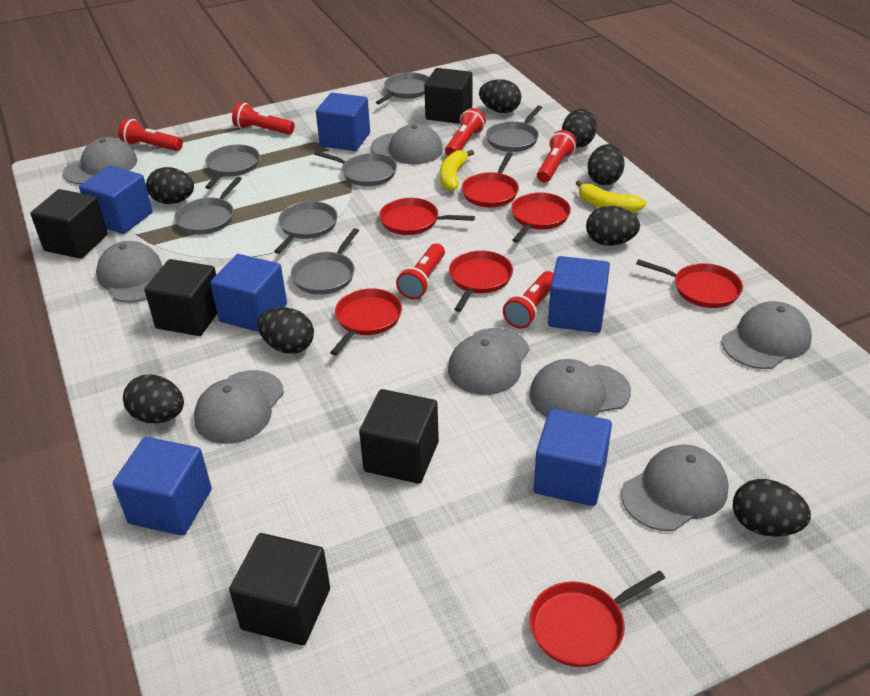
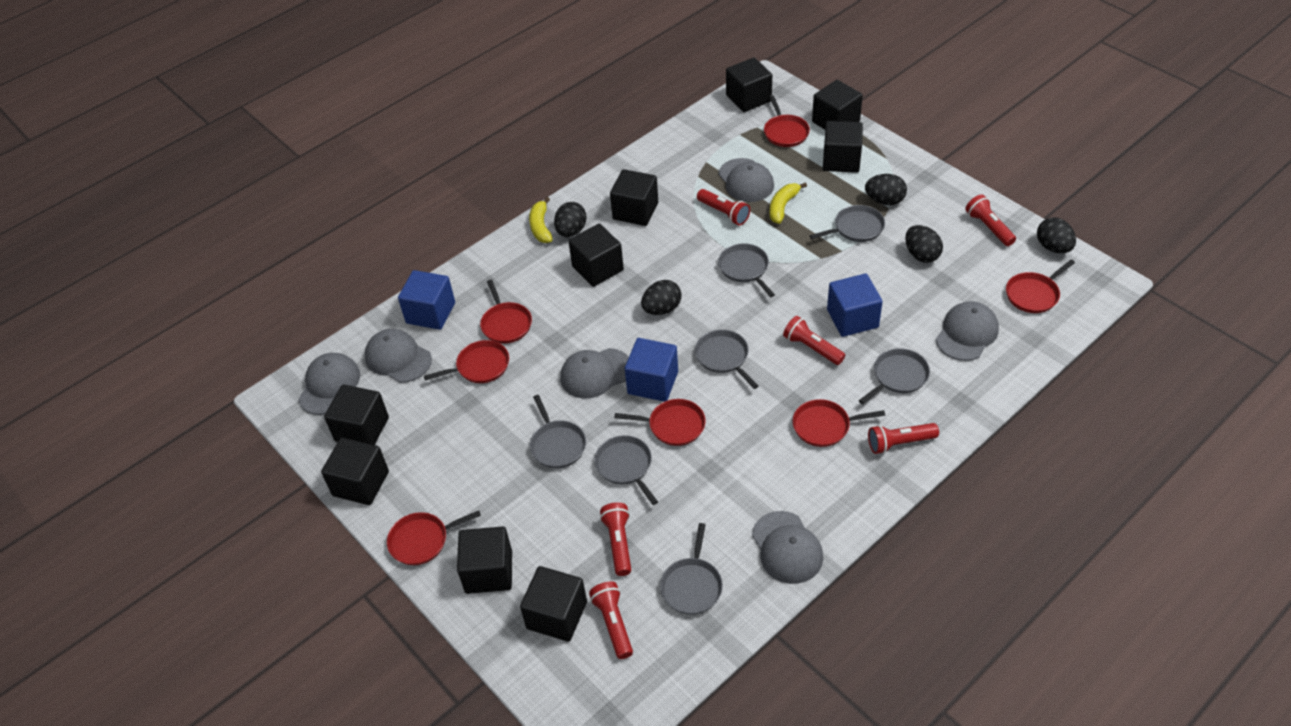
black cube: 5 -> 9
black egg: 8 -> 5
blue cube: 6 -> 3
grey cap: 8 -> 6

